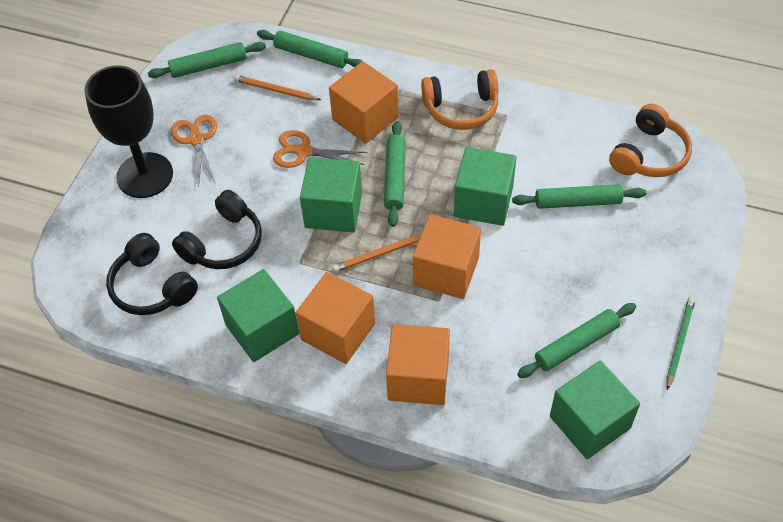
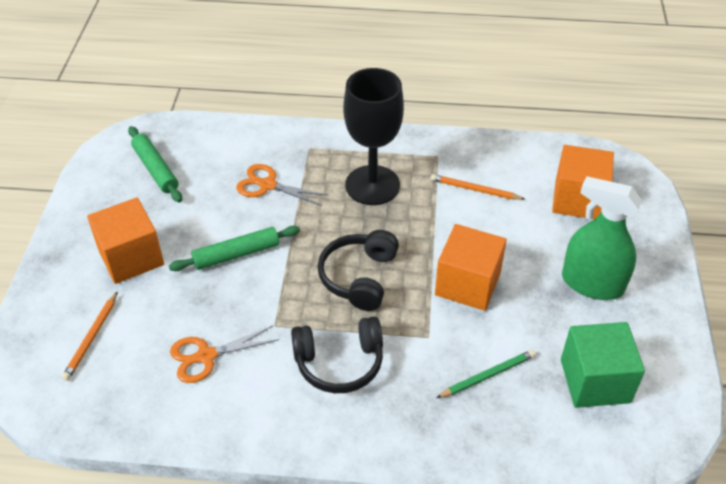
green cube: 4 -> 1
green rolling pin: 5 -> 2
green spray bottle: 0 -> 1
orange cube: 4 -> 3
orange headphones: 2 -> 0

